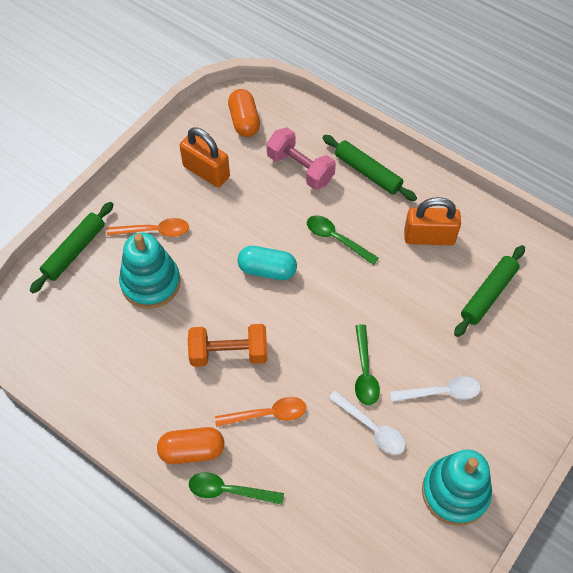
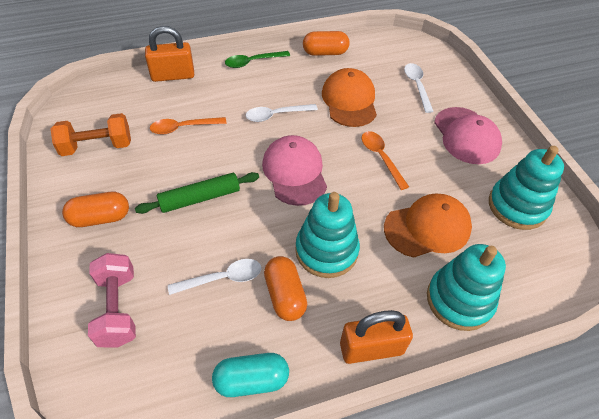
green rolling pin: 3 -> 1
green spoon: 3 -> 1
orange cap: 0 -> 2
orange capsule: 2 -> 3
pink cap: 0 -> 2
turquoise stacking toy: 2 -> 3
white spoon: 2 -> 3

